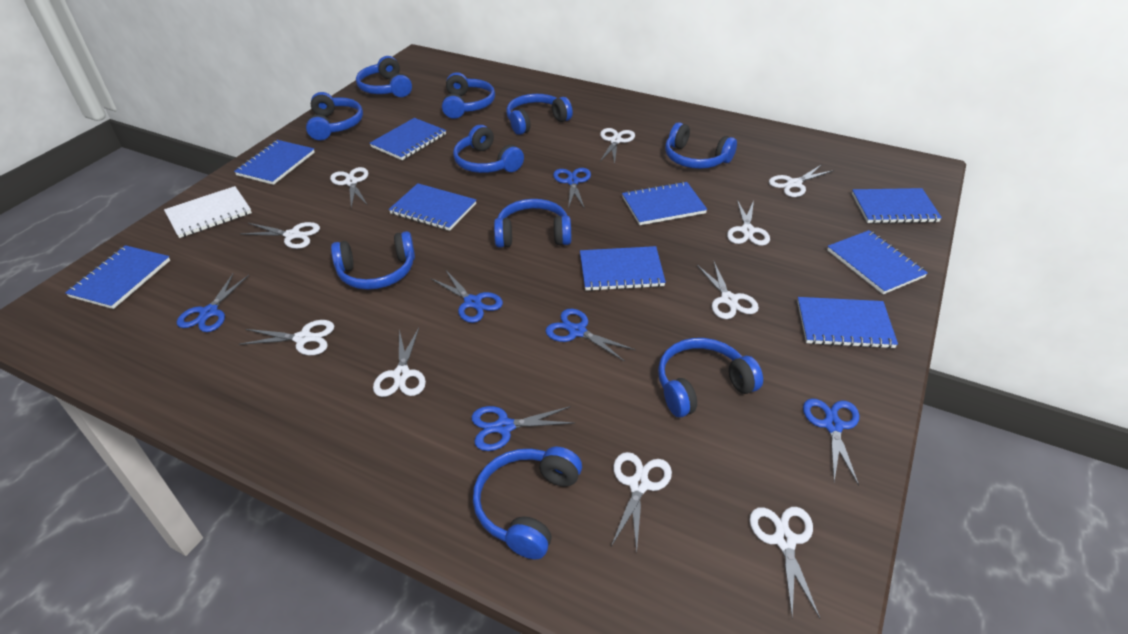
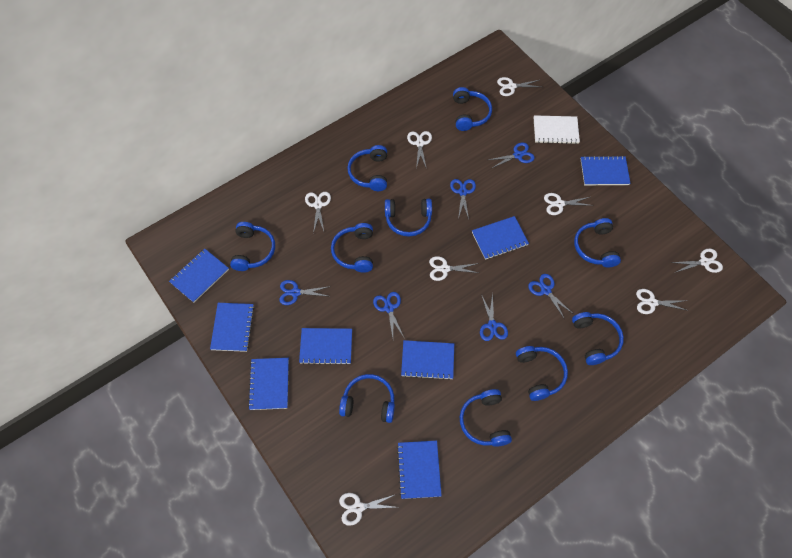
blue notebook: 9 -> 8
white scissors: 10 -> 8

